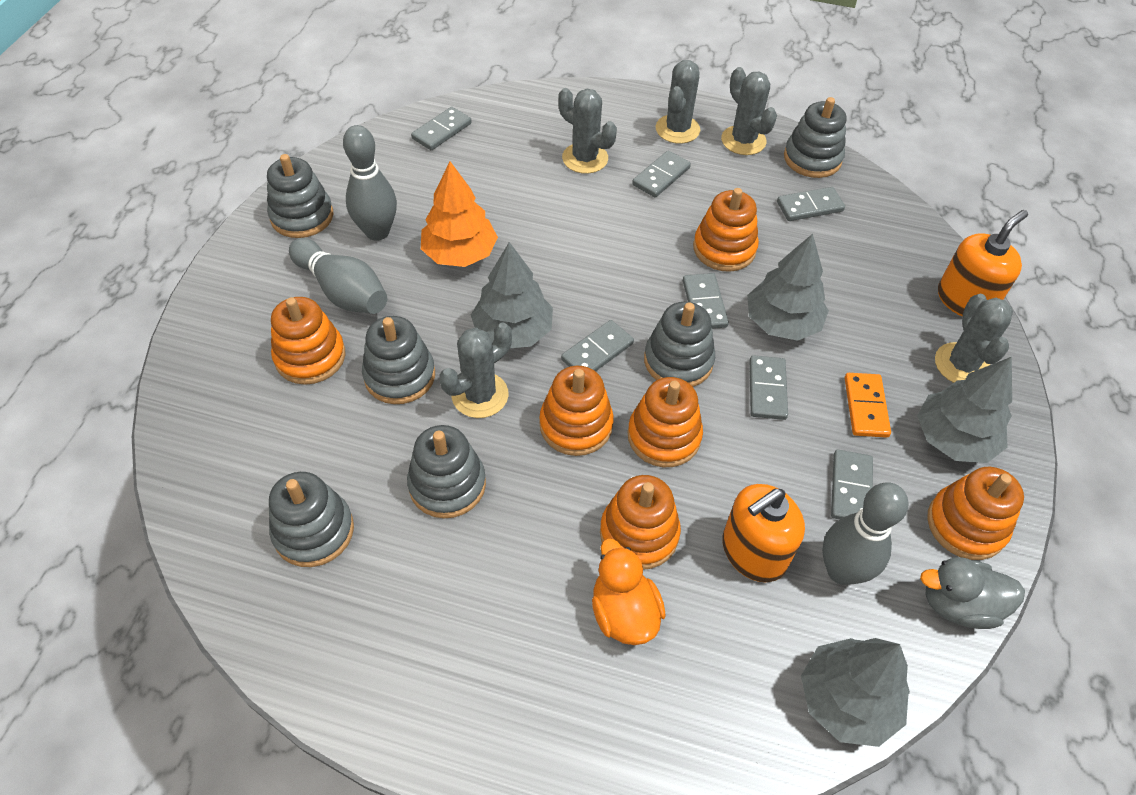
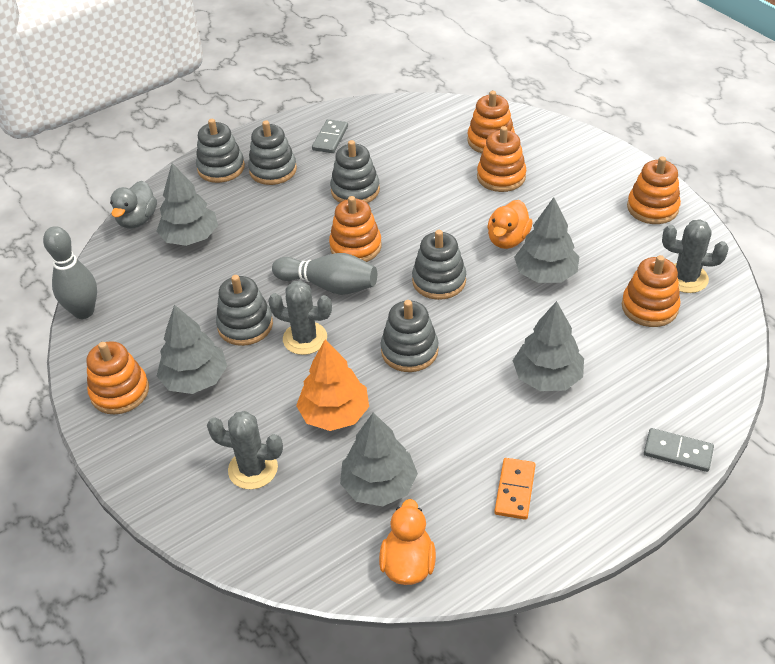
grey bowling pin: 3 -> 2
grey cactus: 5 -> 3
grey domino: 7 -> 2
grey tree: 4 -> 5
orange duck: 1 -> 2
orange soap dispenser: 2 -> 0

